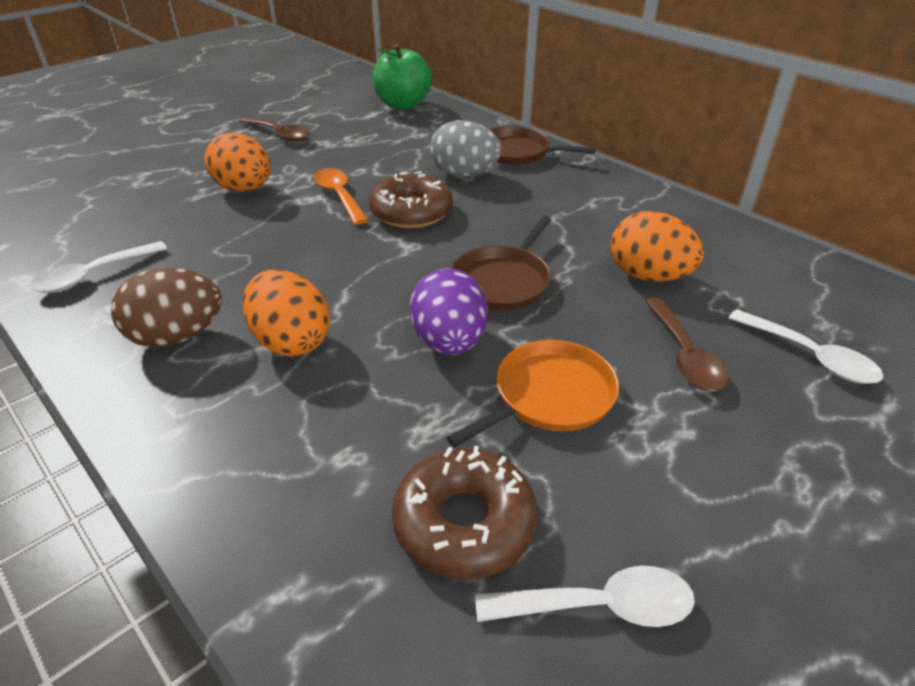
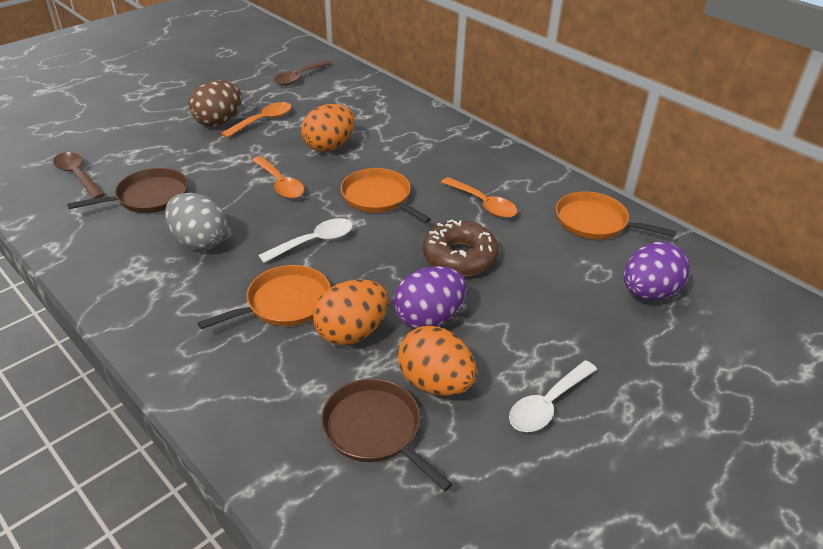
brown donut: 2 -> 1
green apple: 1 -> 0
orange pan: 1 -> 3
orange spoon: 1 -> 3
purple egg: 1 -> 2
white spoon: 3 -> 2

